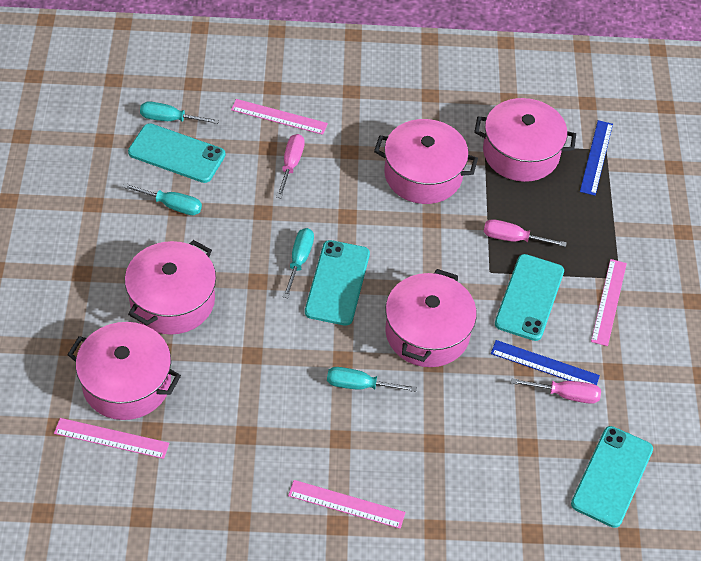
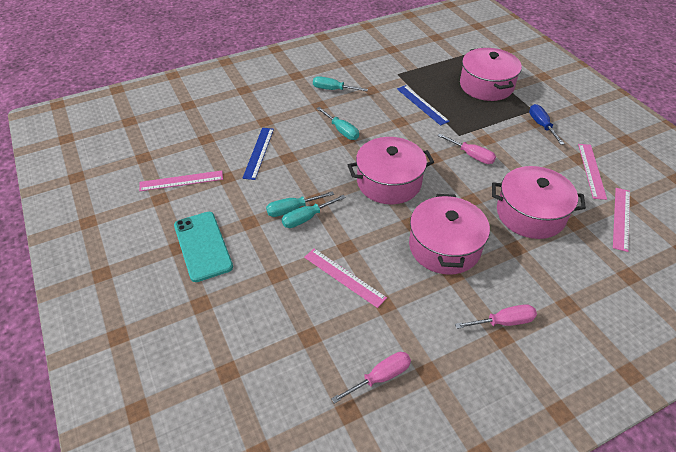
blue screwdriver: 0 -> 1
pink pot: 5 -> 4
turquoise phone: 4 -> 1

